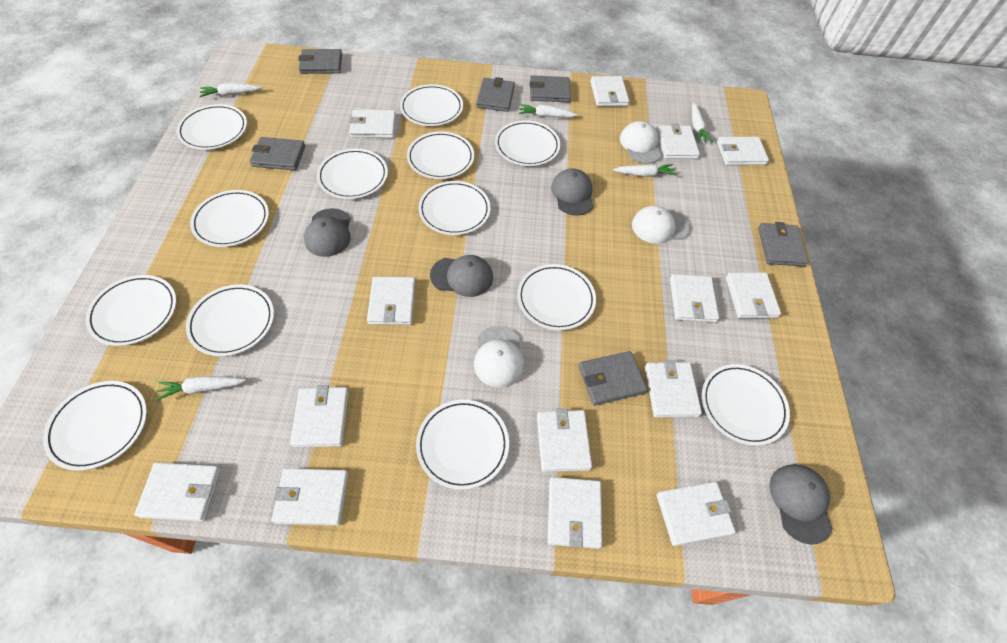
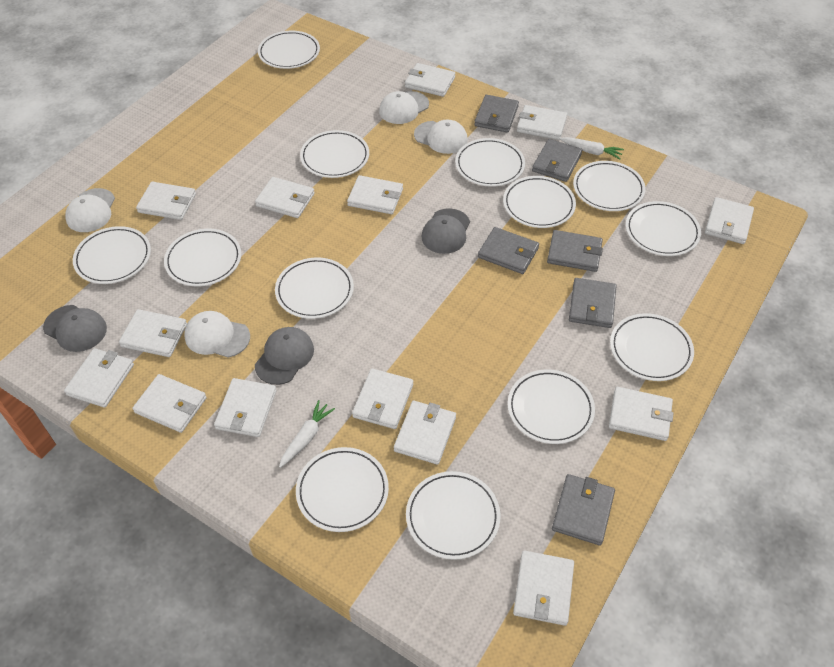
grey cap: 4 -> 3
white cap: 3 -> 4
white carrot: 5 -> 2

